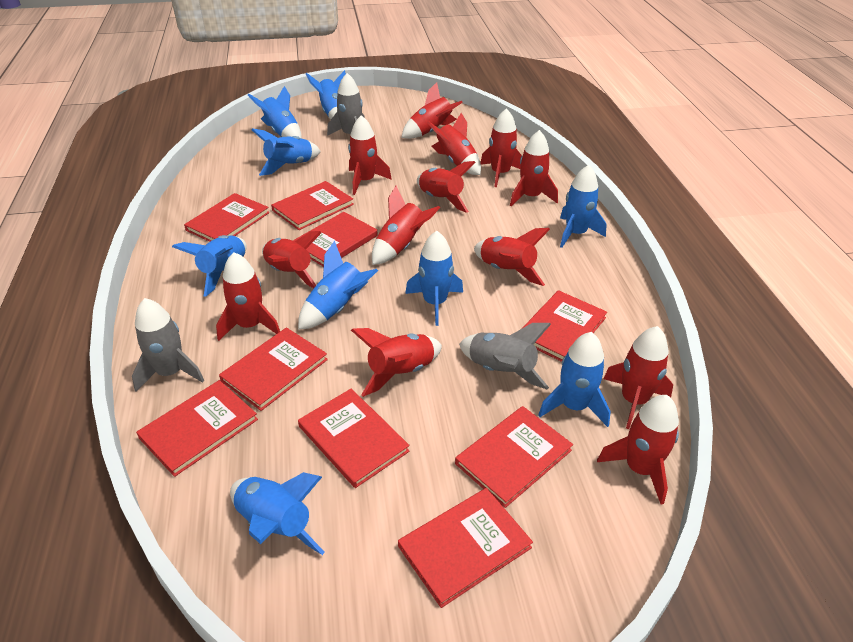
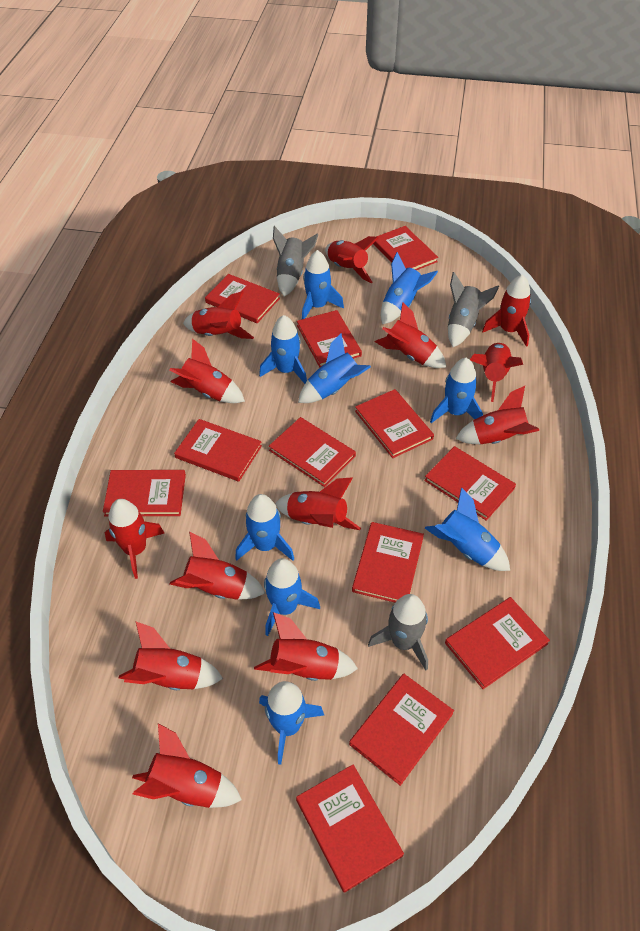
red book: 9 -> 12

